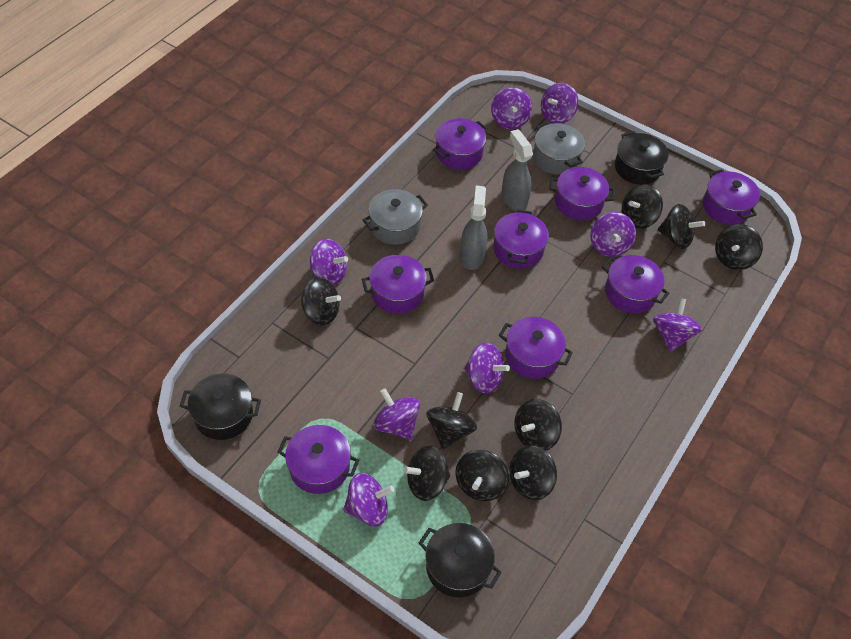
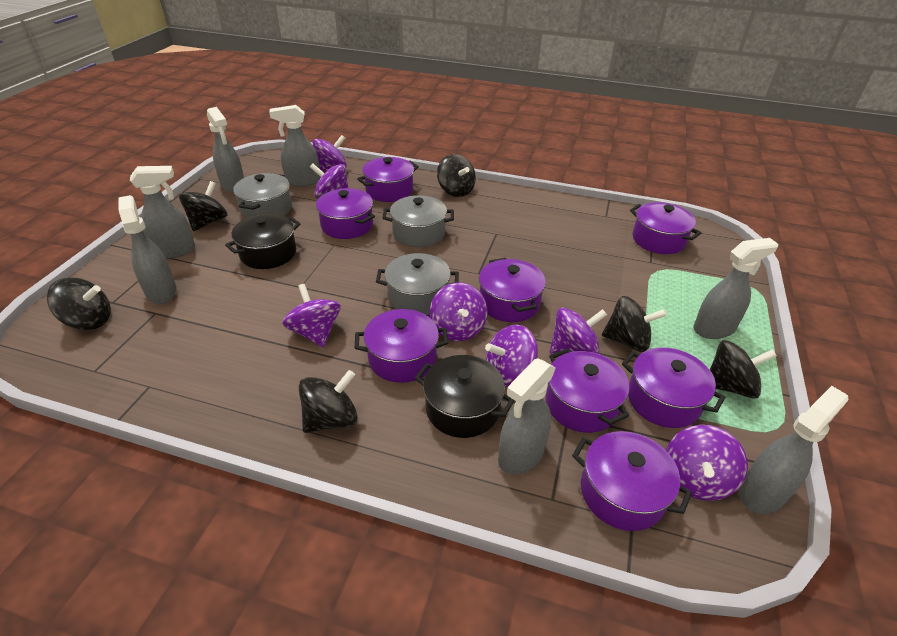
black pot: 3 -> 2
black spinning top: 9 -> 6
grey pot: 2 -> 3
grey spray bottle: 2 -> 7
purple spinning top: 8 -> 7

